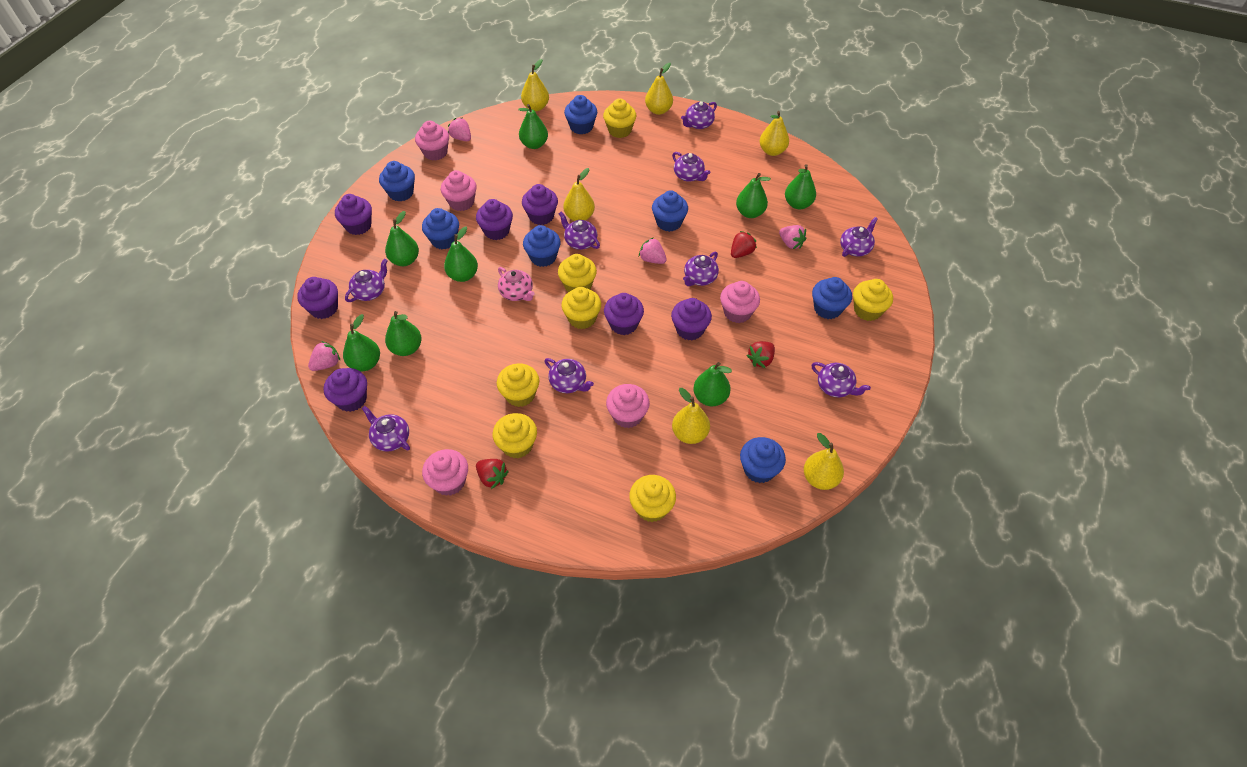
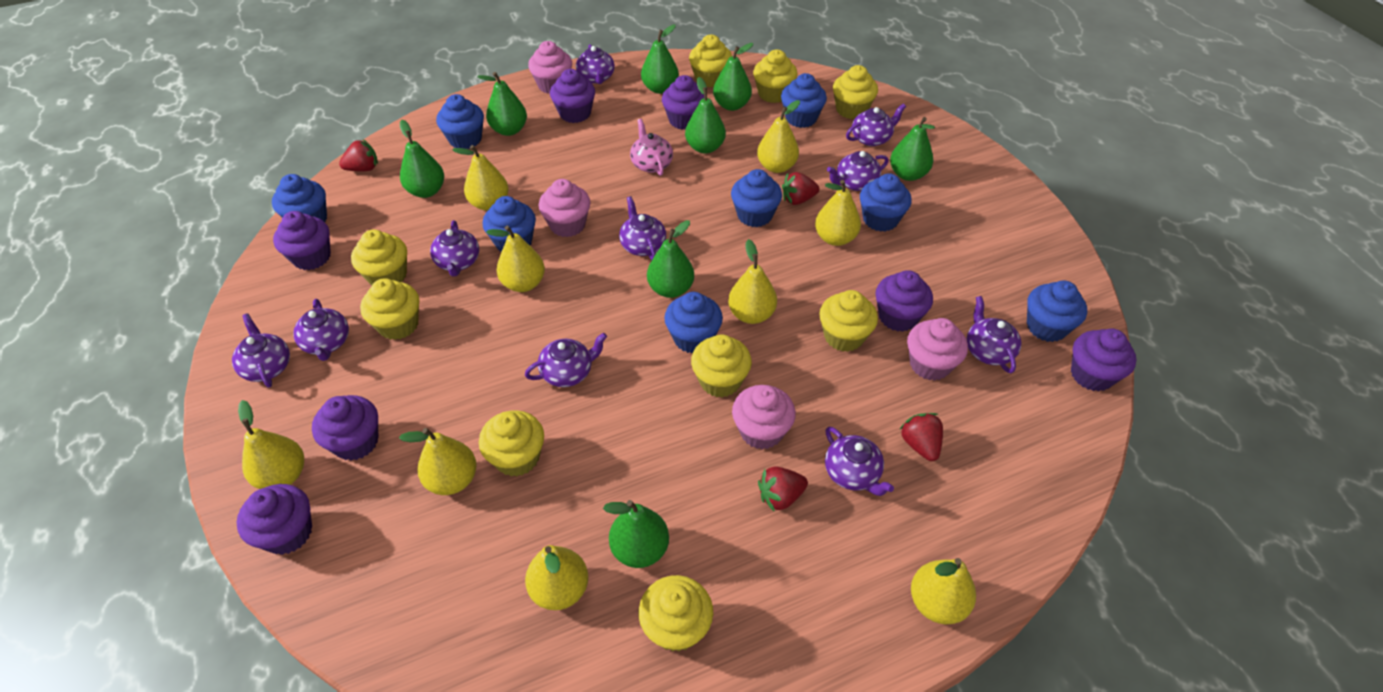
blue cupcake: 7 -> 8
pink cupcake: 5 -> 4
pink strawberry: 4 -> 0
purple teapot: 9 -> 10
red strawberry: 3 -> 4
yellow cupcake: 7 -> 9
yellow pear: 6 -> 9

